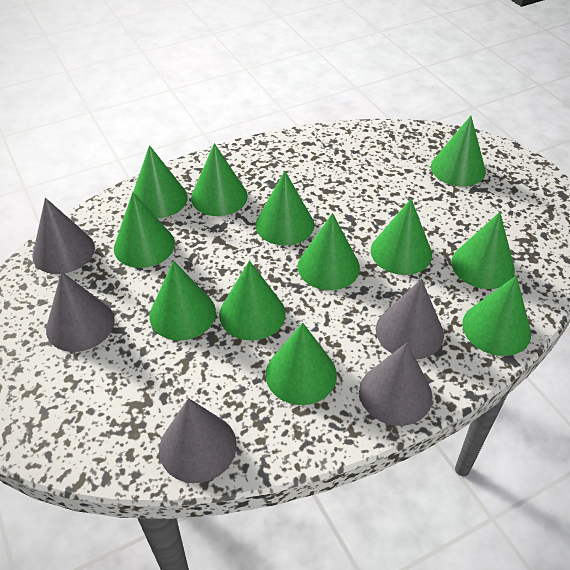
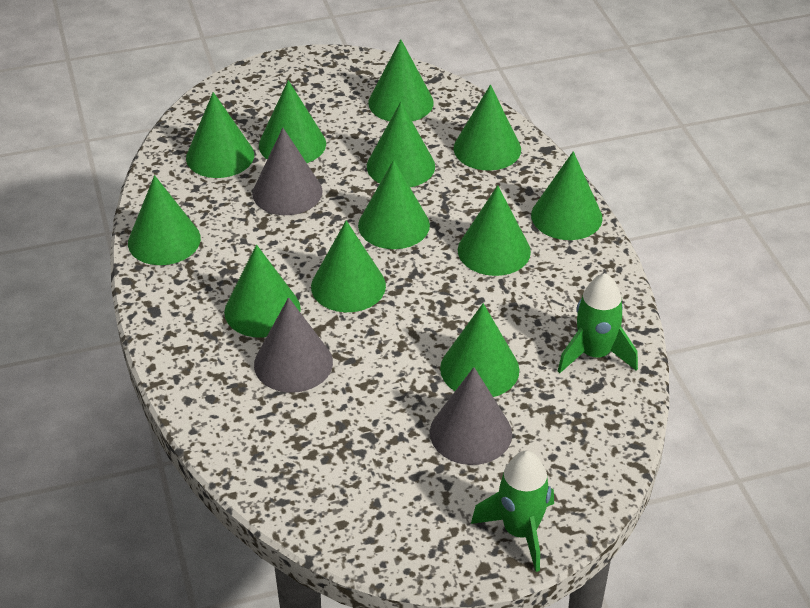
green rocket: 0 -> 2
grey cone: 5 -> 3

